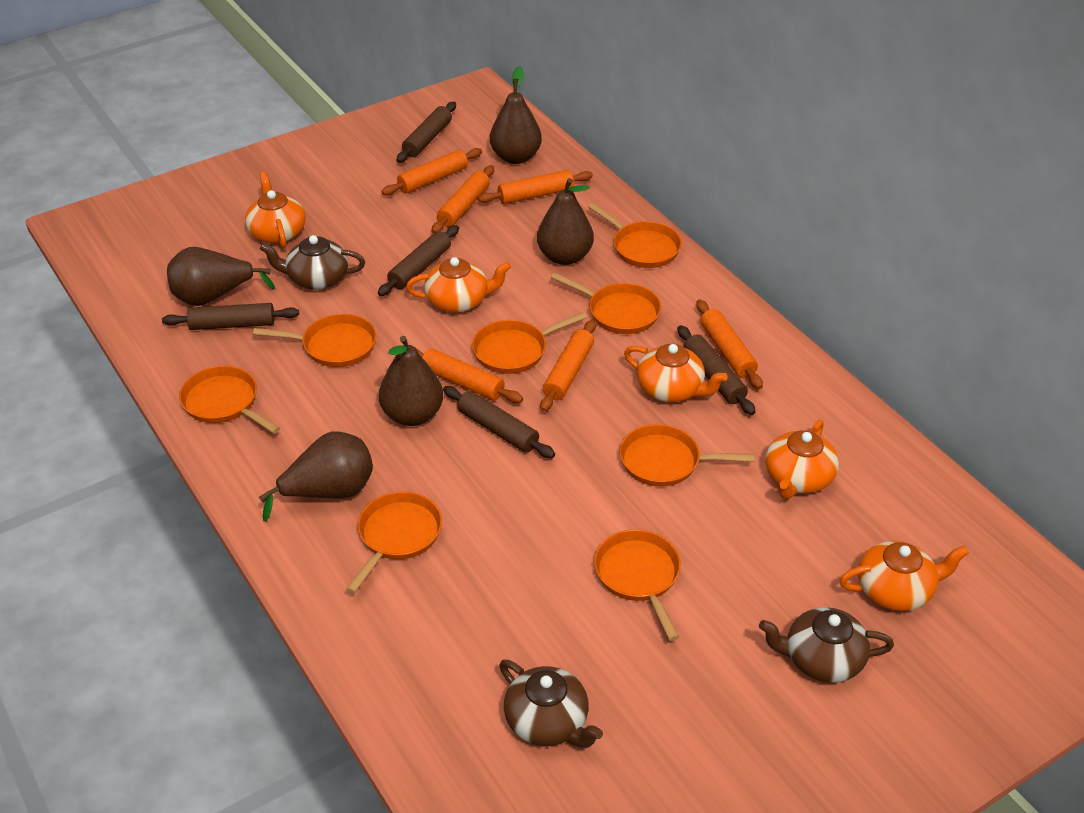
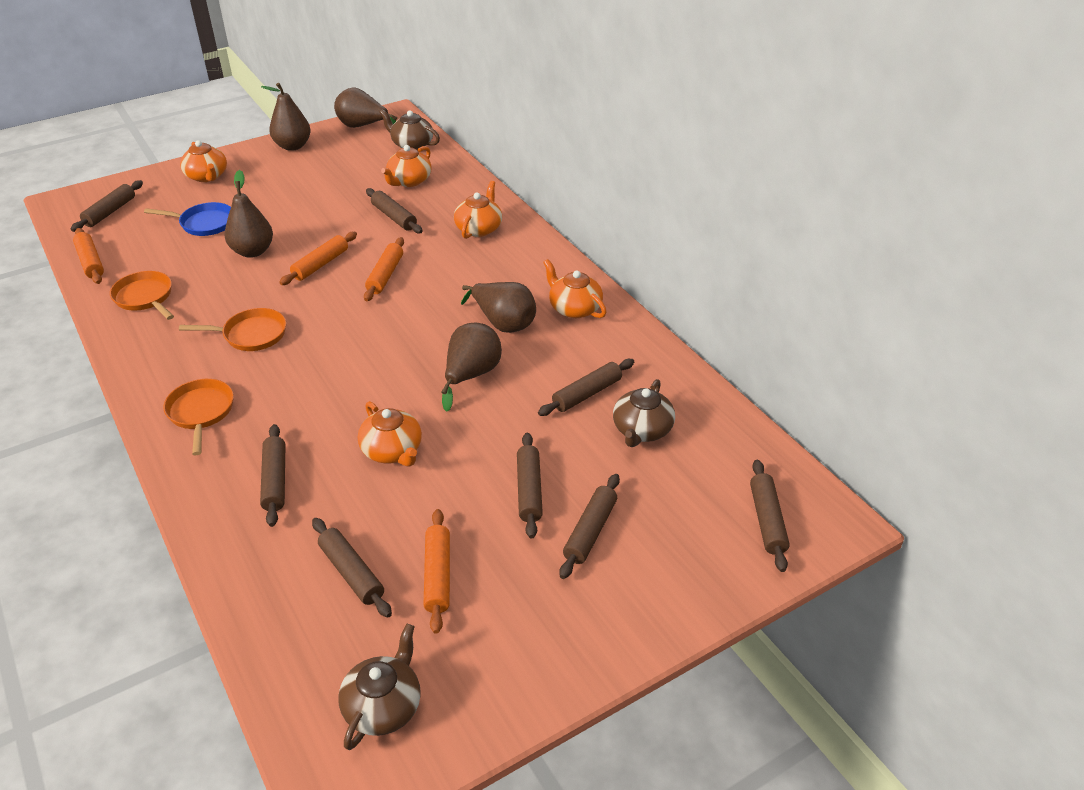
blue pan: 0 -> 1
brown rolling pin: 5 -> 8
orange pan: 8 -> 3
orange rolling pin: 6 -> 4

